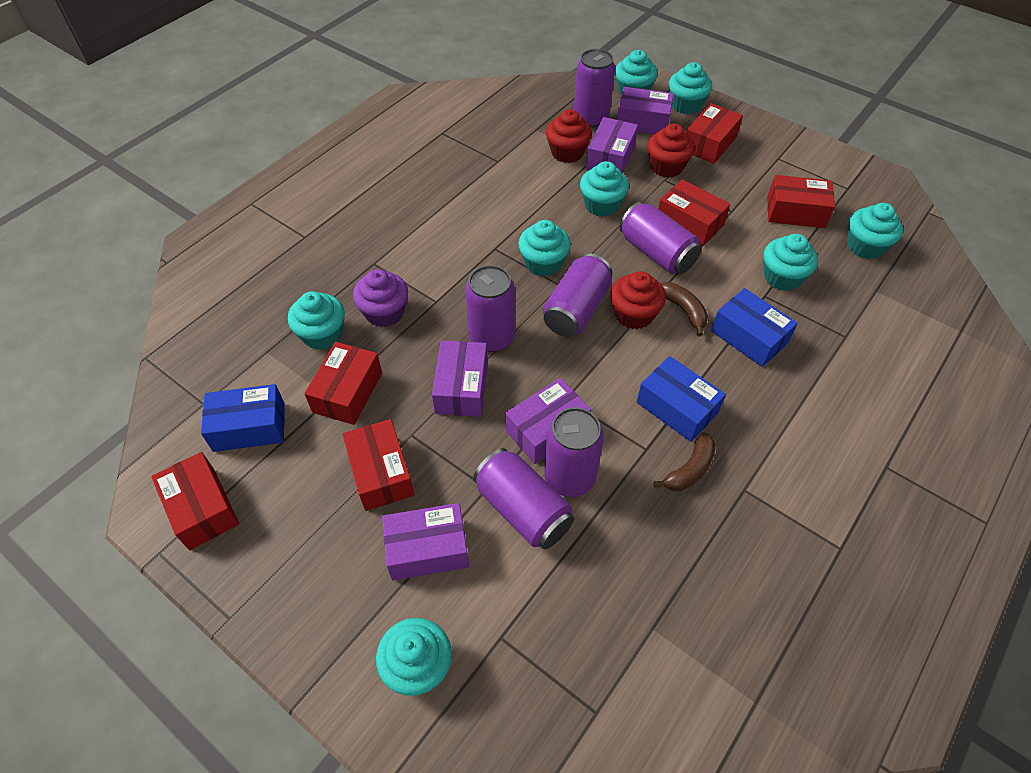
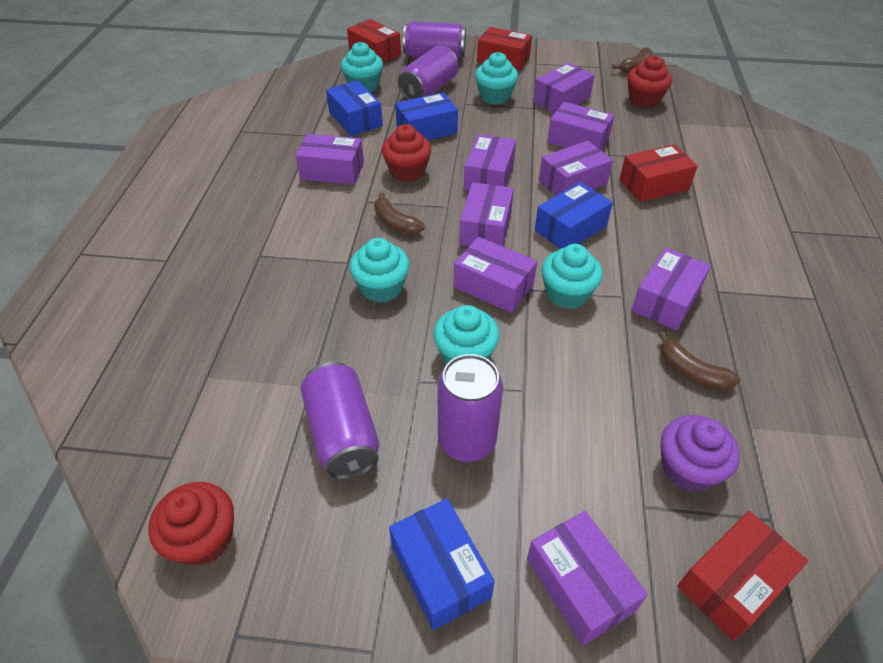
blue box: 3 -> 4
brown banana: 2 -> 3
purple box: 5 -> 9
purple can: 6 -> 4
red box: 6 -> 4
turquoise cupcake: 8 -> 5

